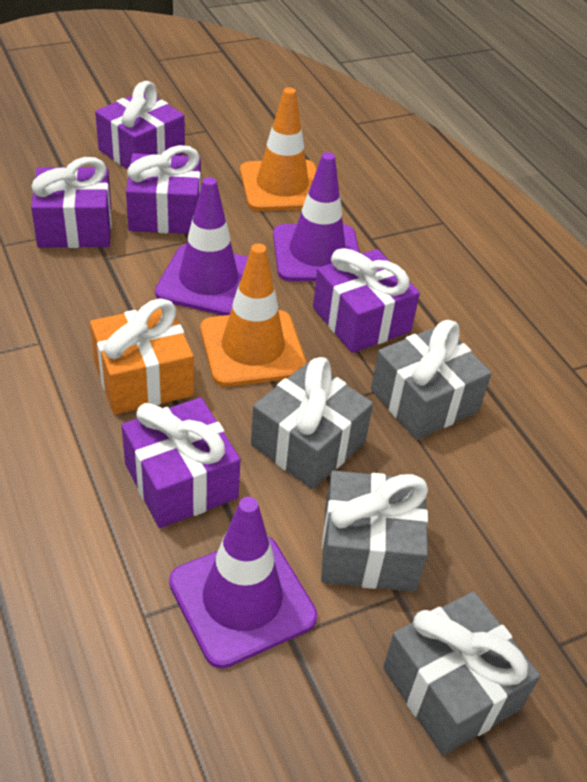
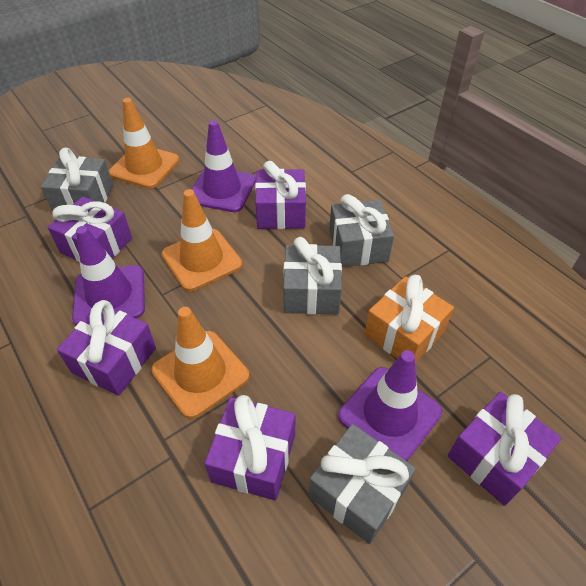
orange traffic cone: 2 -> 3

